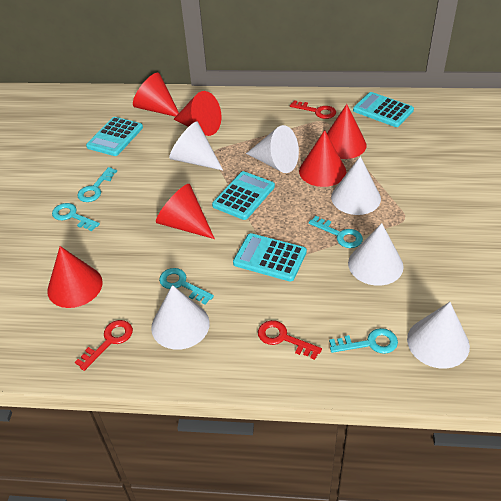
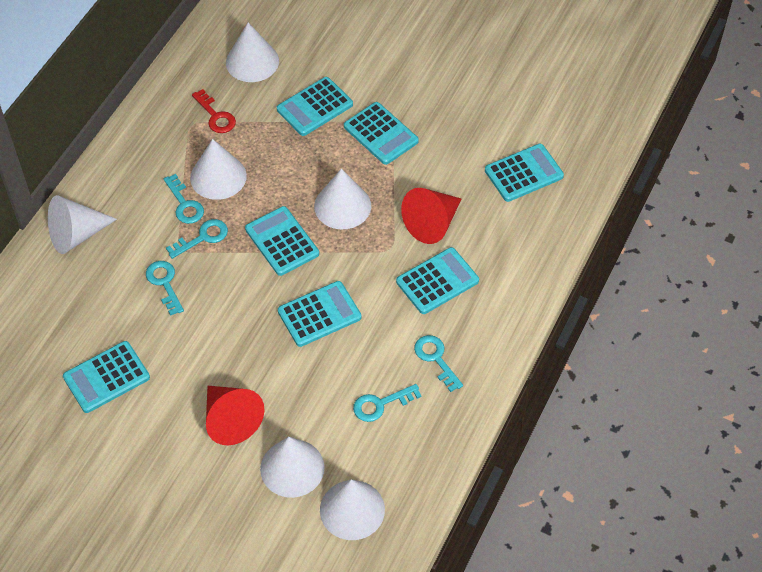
red cone: 6 -> 2
red key: 3 -> 1
turquoise calculator: 4 -> 7

